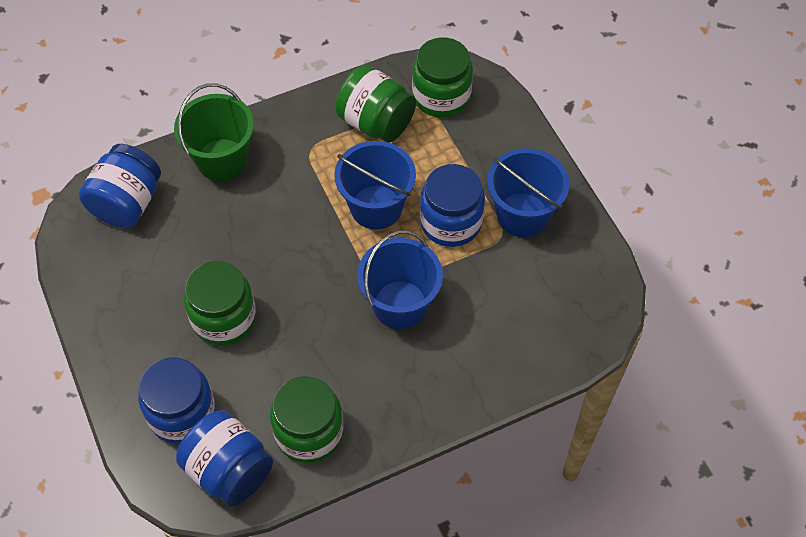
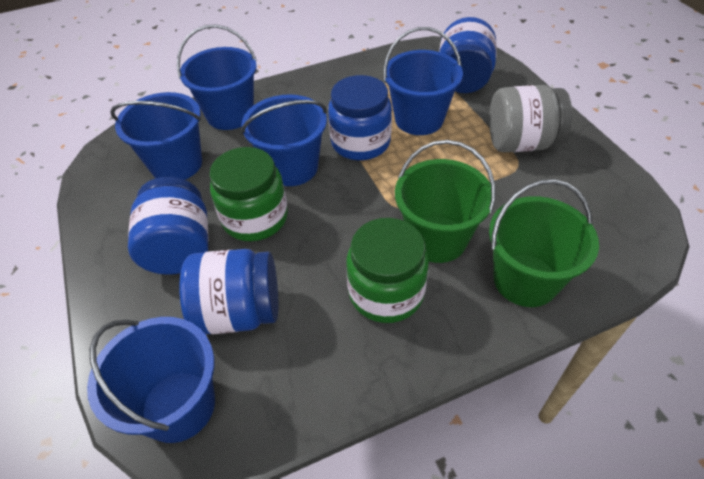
blue bucket: 3 -> 5
green bucket: 1 -> 2
green jar: 4 -> 2
grey jar: 0 -> 1

